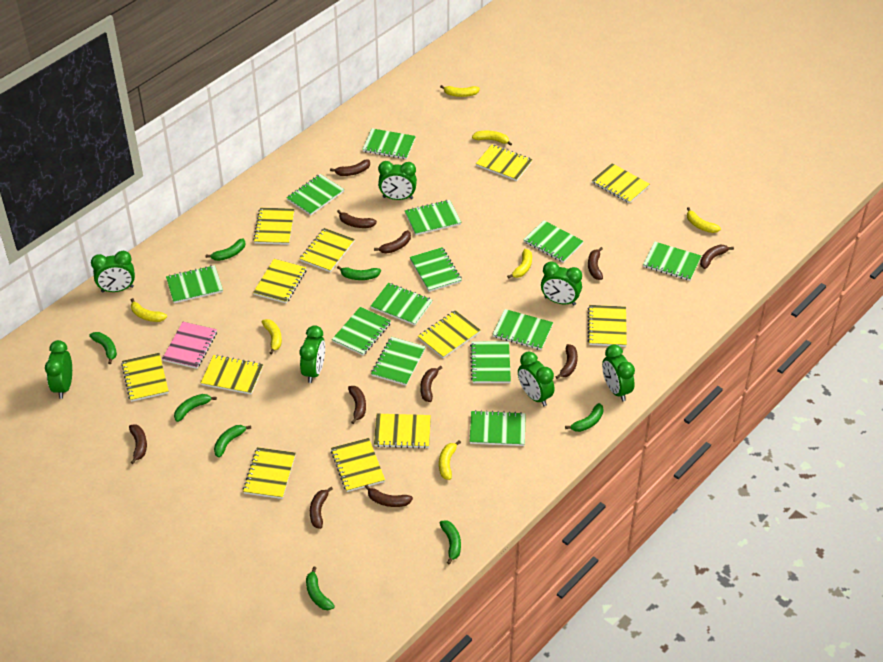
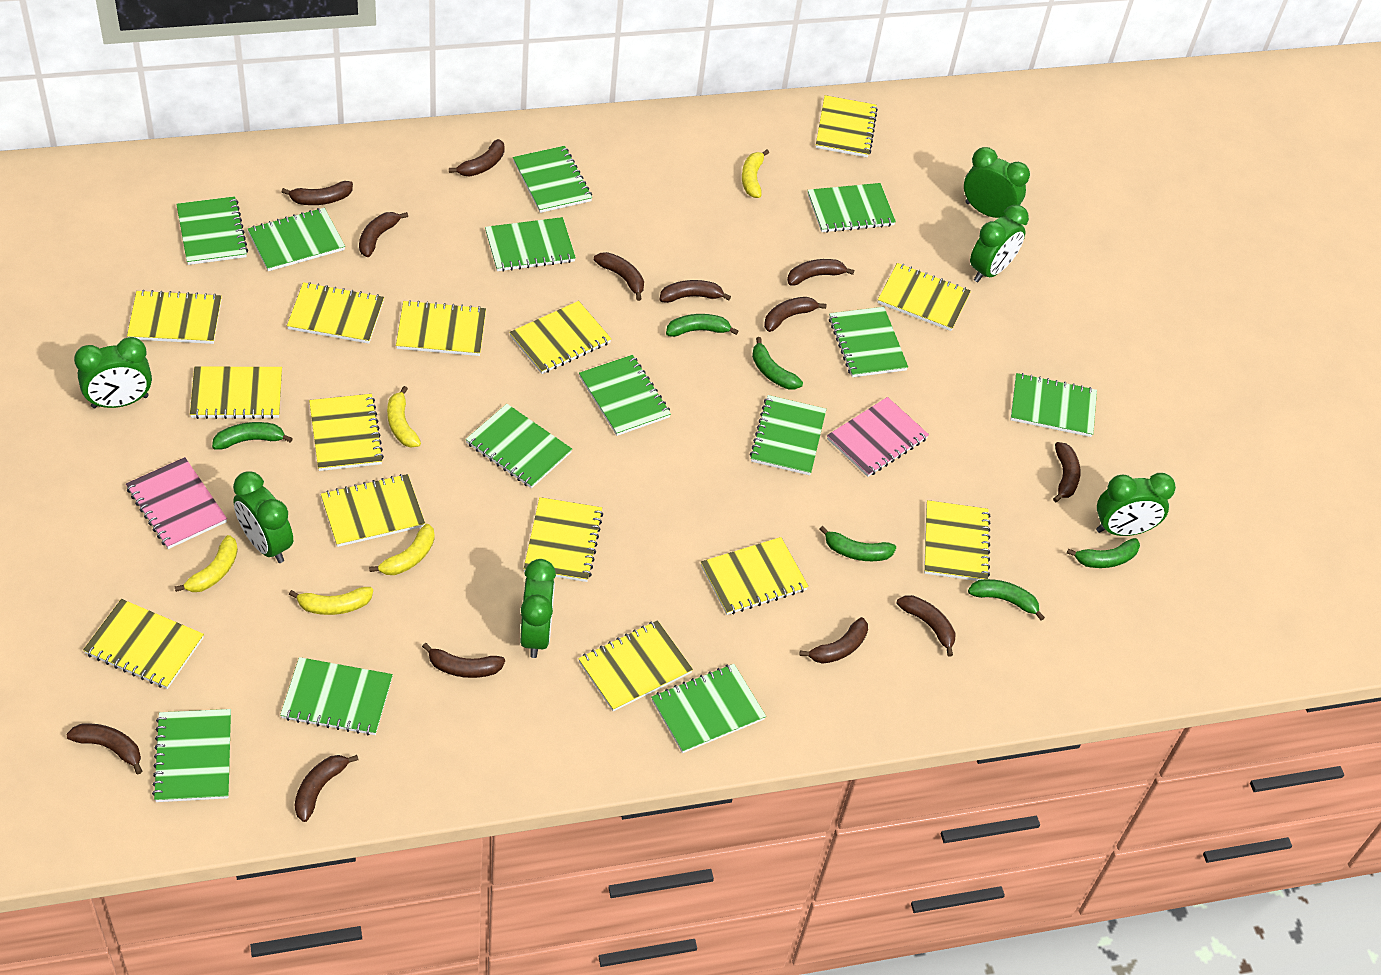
brown banana: 11 -> 13
green banana: 8 -> 6
green clock: 7 -> 6
pink notebook: 1 -> 2
yellow banana: 7 -> 5
yellow notebook: 12 -> 14

